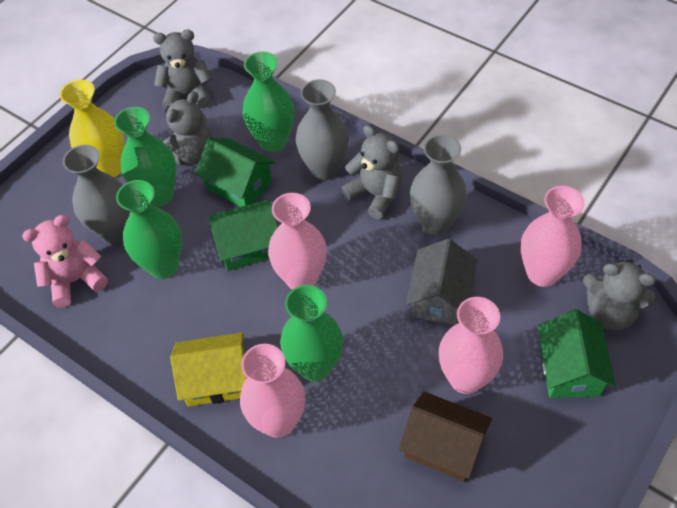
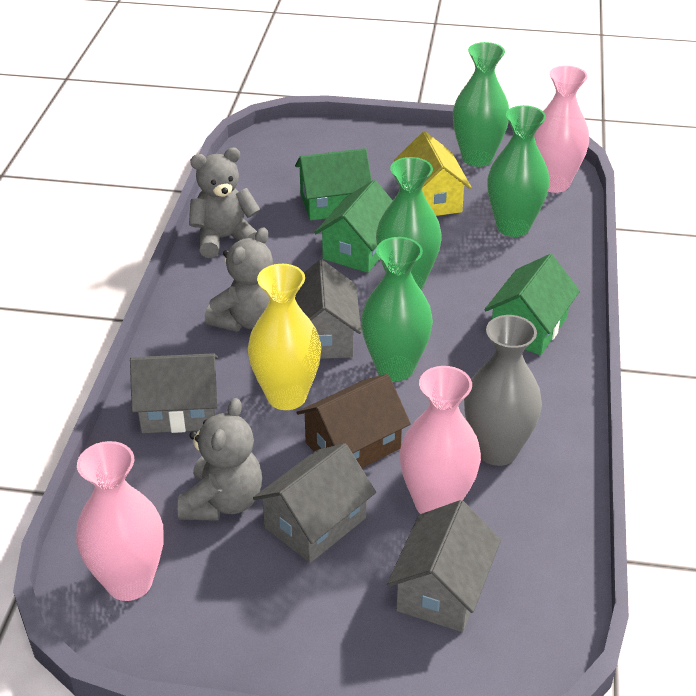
grey house: 1 -> 4
grey teddy bear: 4 -> 3
grey vase: 3 -> 1
pink teddy bear: 1 -> 0
pink vase: 4 -> 3

